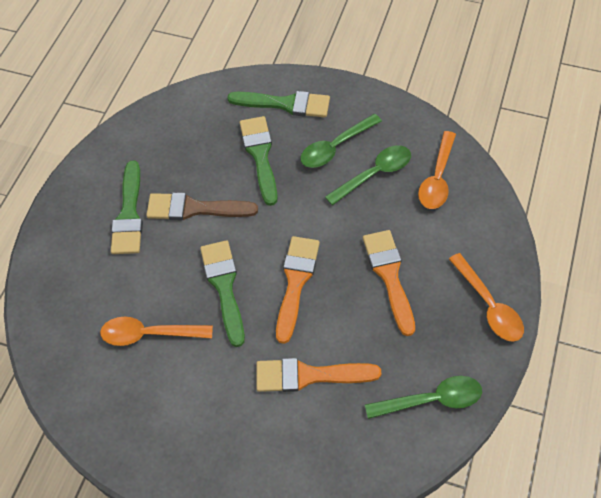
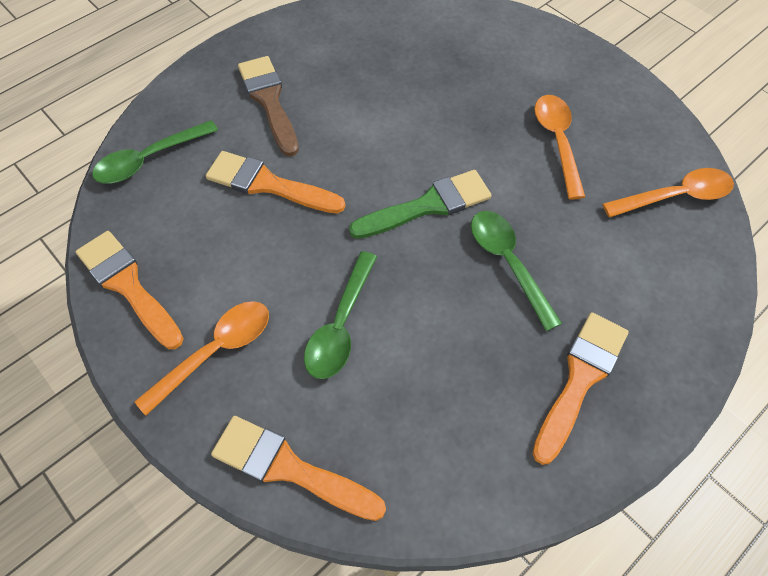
green brush: 4 -> 1
orange brush: 3 -> 4

